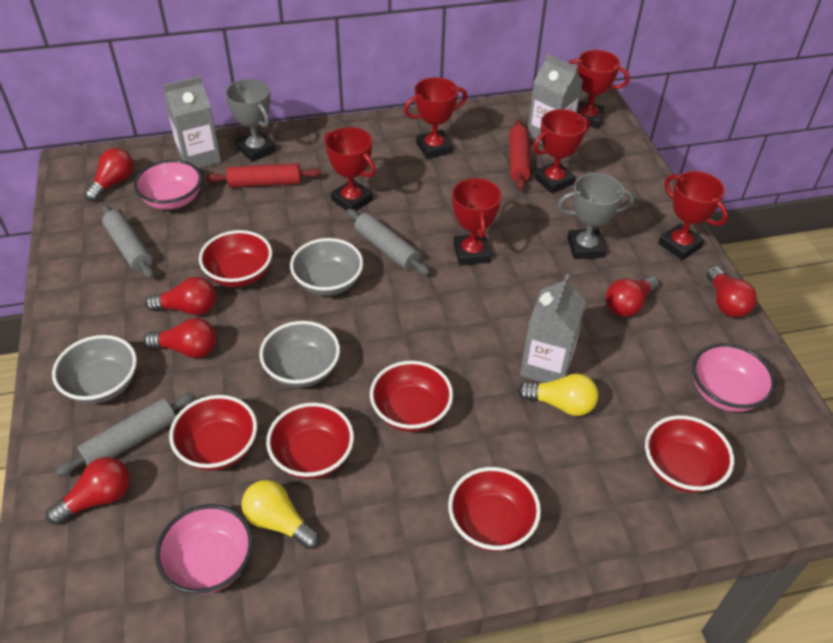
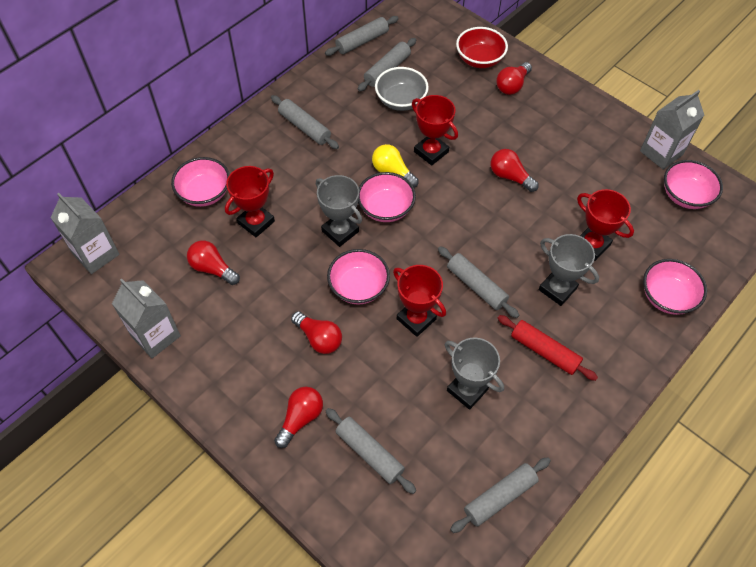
grey bowl: 3 -> 1
grey rolling pin: 3 -> 6
grey trophy: 2 -> 3
pink bowl: 3 -> 5
red bowl: 6 -> 1
red light bulb: 6 -> 5
red rolling pin: 2 -> 1
red trophy: 6 -> 4
yellow light bulb: 2 -> 1

